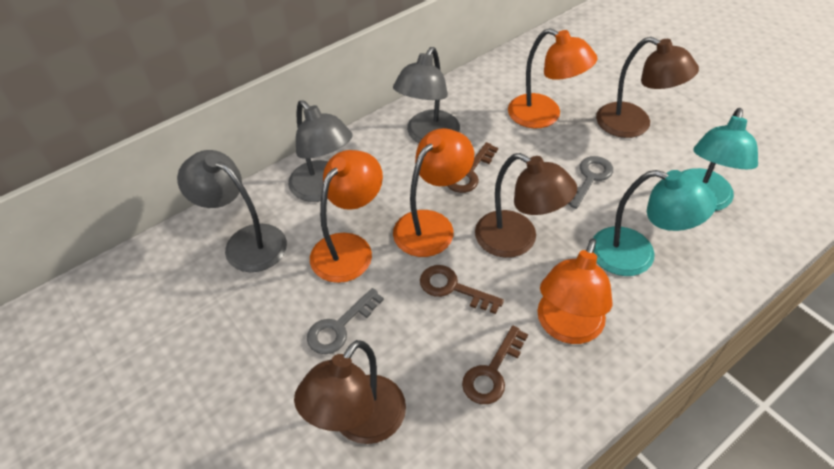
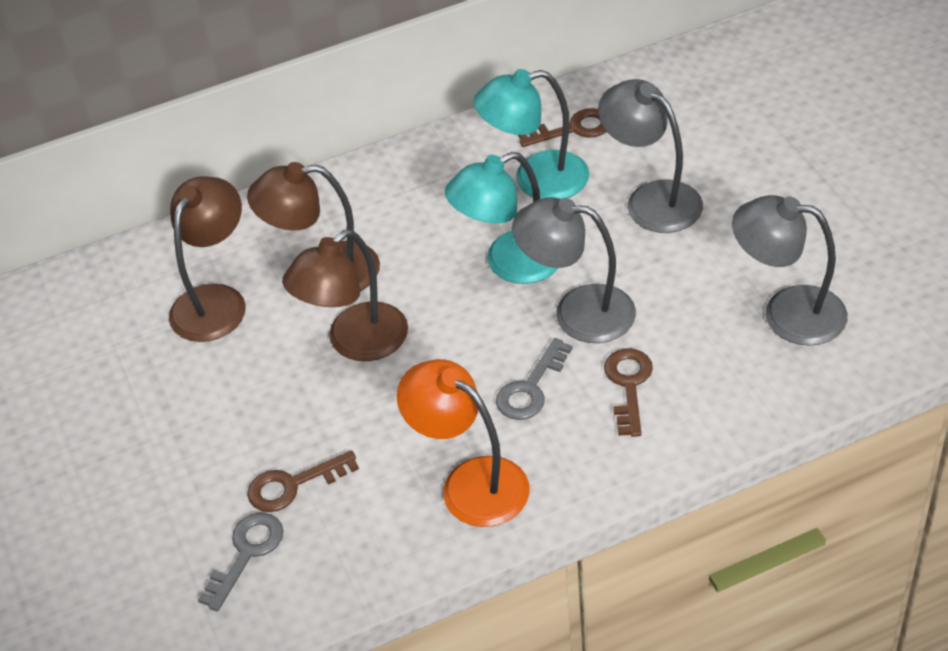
orange lamp: 4 -> 1

